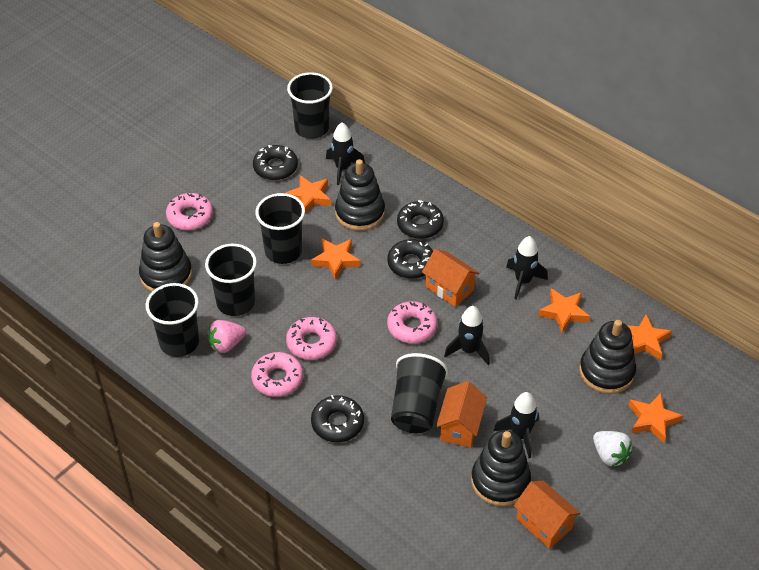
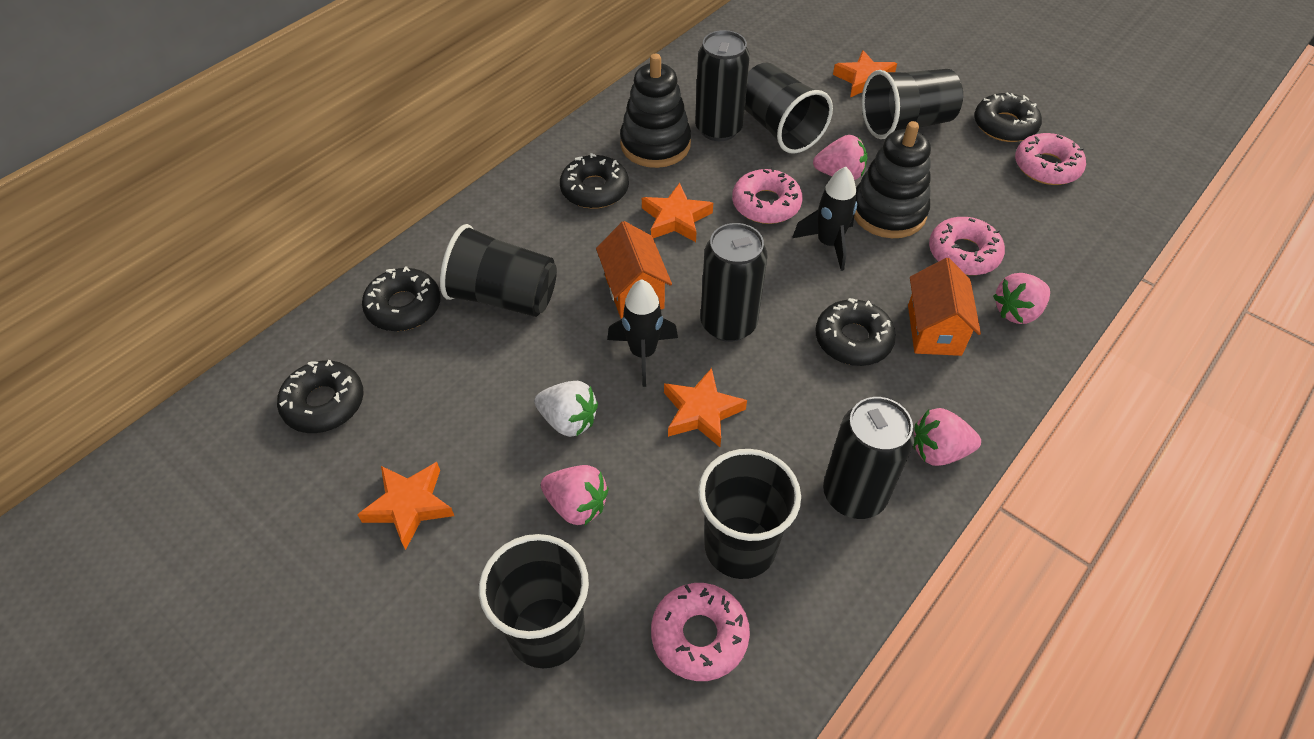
black can: 0 -> 3
black donut: 4 -> 5
black rocket: 4 -> 2
black stacking toy: 4 -> 2
orange house: 3 -> 2
orange star: 5 -> 4
pink strawberry: 1 -> 4

